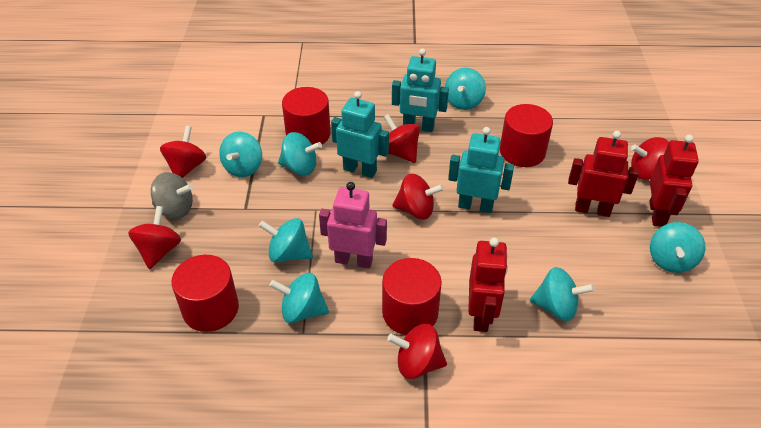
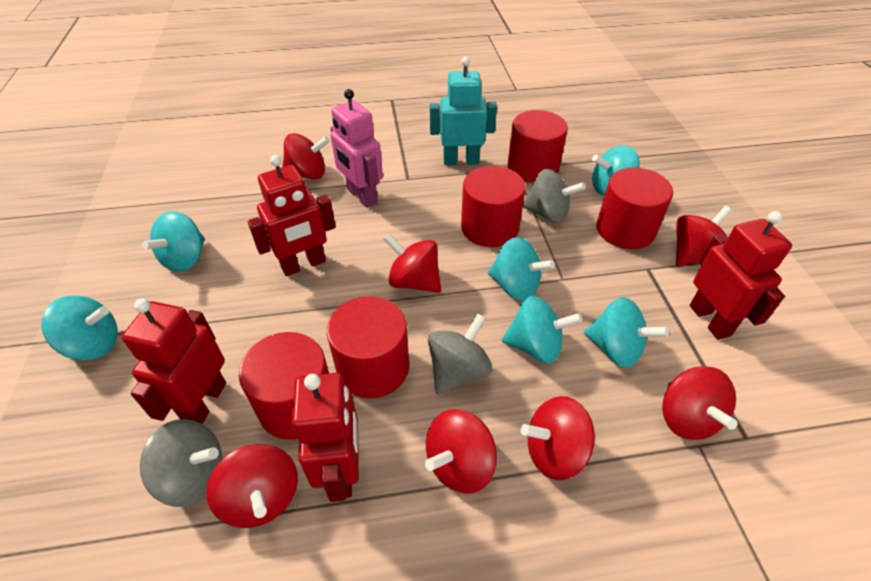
grey spinning top: 1 -> 3
red cylinder: 4 -> 5
red robot: 3 -> 4
red spinning top: 6 -> 7
turquoise robot: 3 -> 1
turquoise spinning top: 7 -> 6

